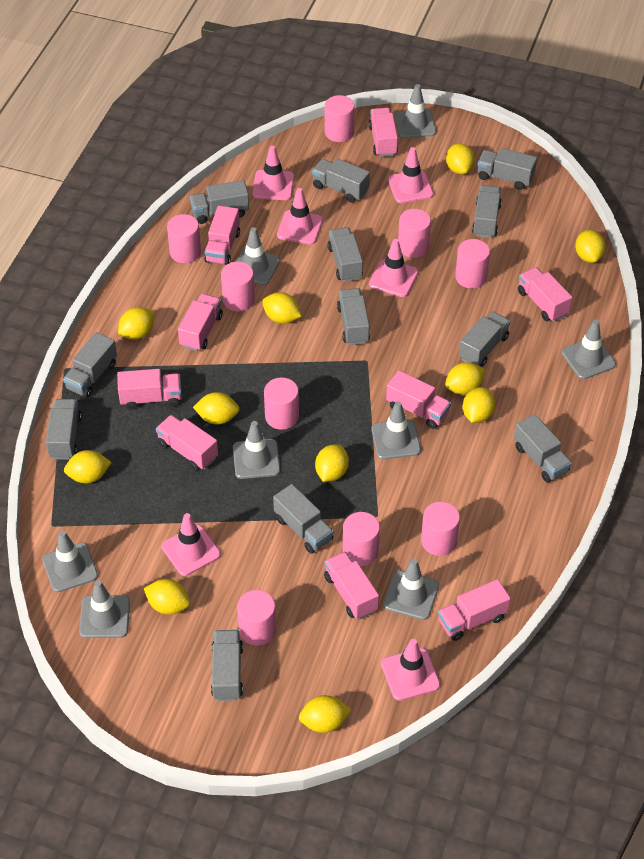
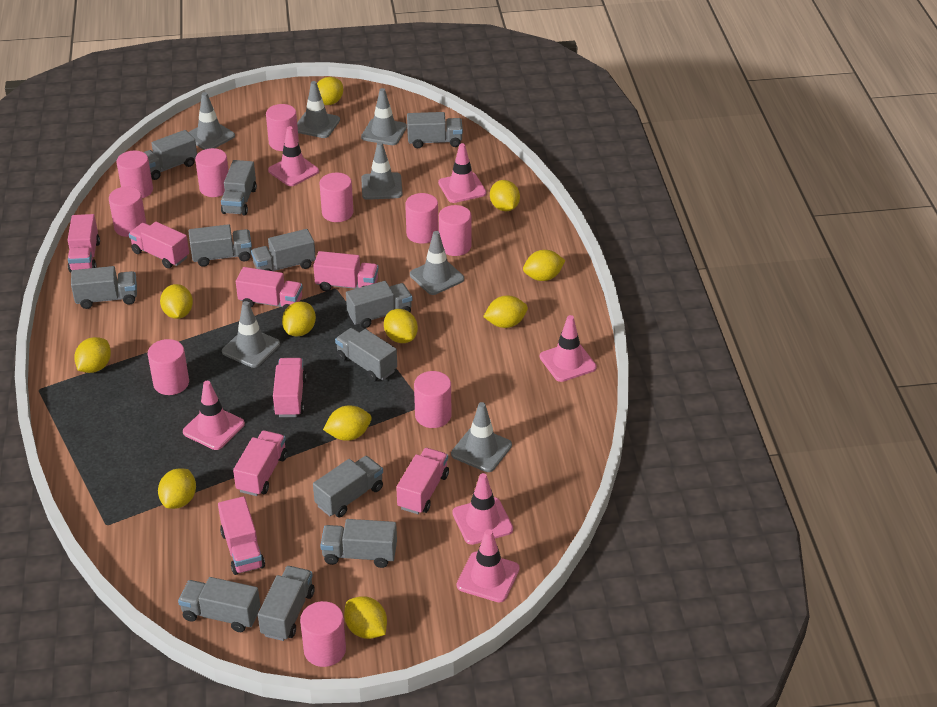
grey traffic cone: 8 -> 7
pink cylinder: 9 -> 10
pink truck: 9 -> 8

